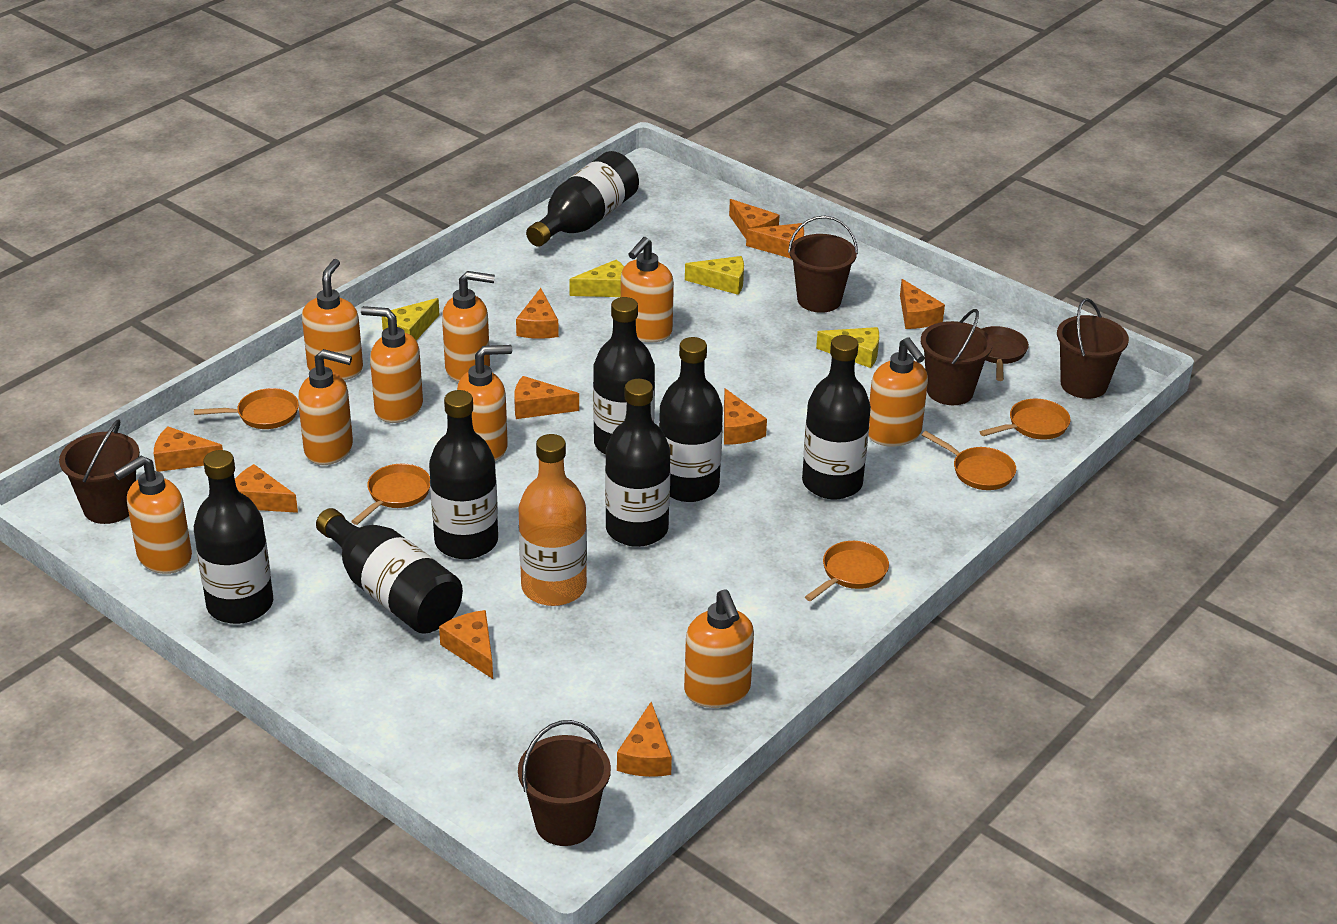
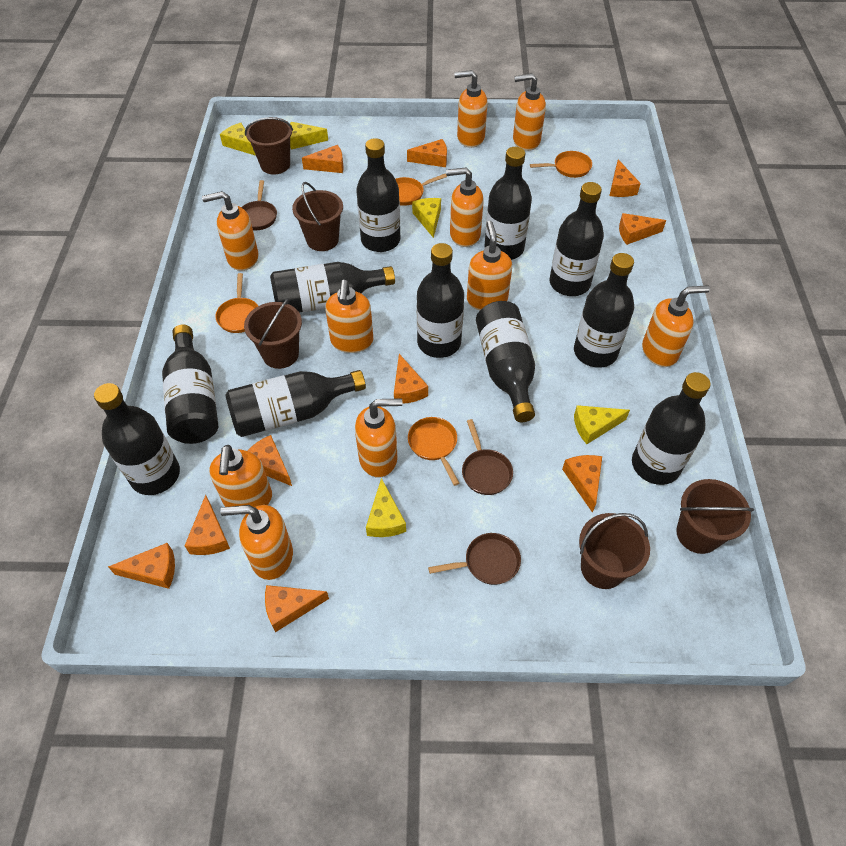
black bottle: 8 -> 11
brown pan: 1 -> 3
orange bottle: 1 -> 0
orange pan: 5 -> 4
orange soap dispenser: 9 -> 10
yellow cheese: 4 -> 5

